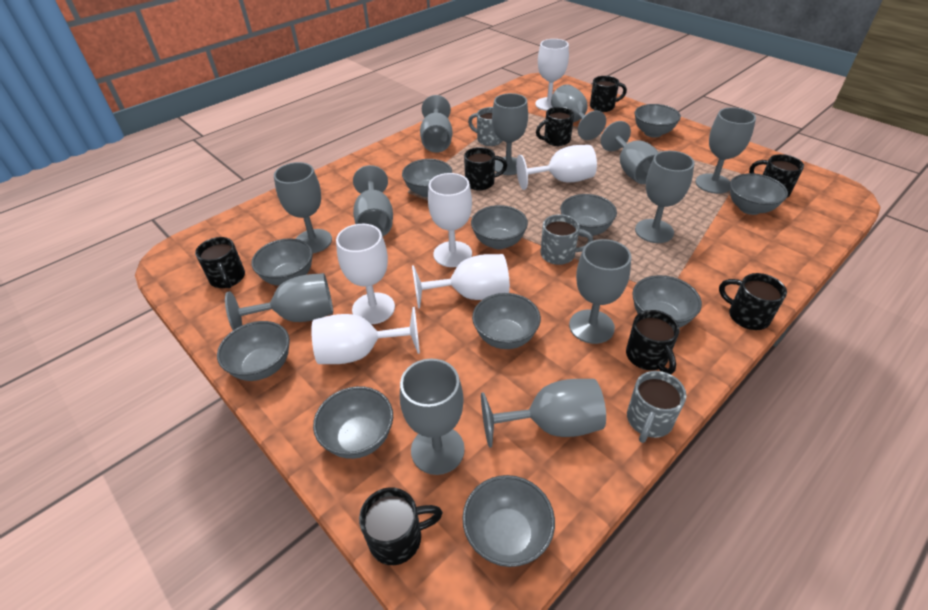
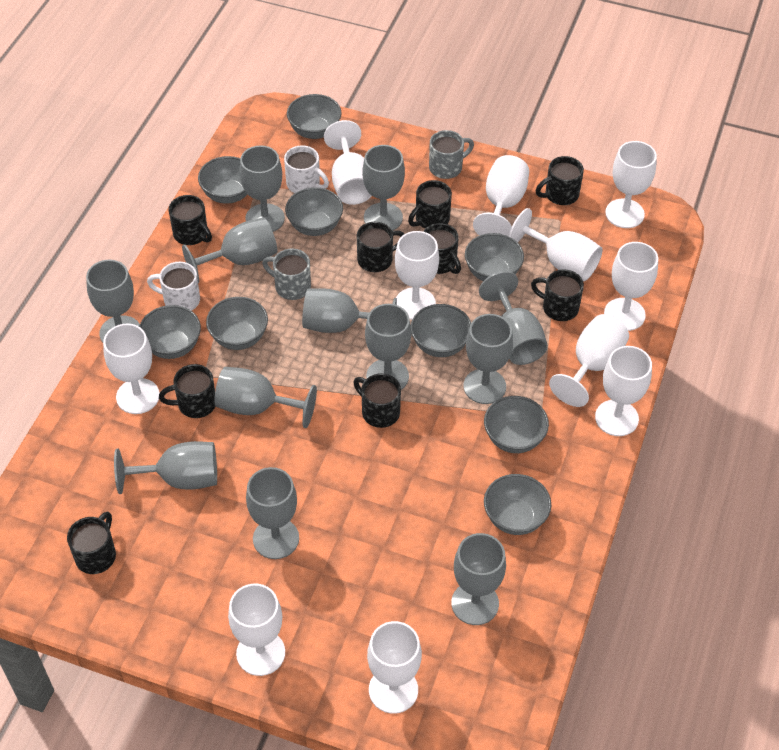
black mug: 8 -> 9
grey bowl: 11 -> 9
grey mug: 3 -> 2
white goblet: 6 -> 11
white mug: 0 -> 2

